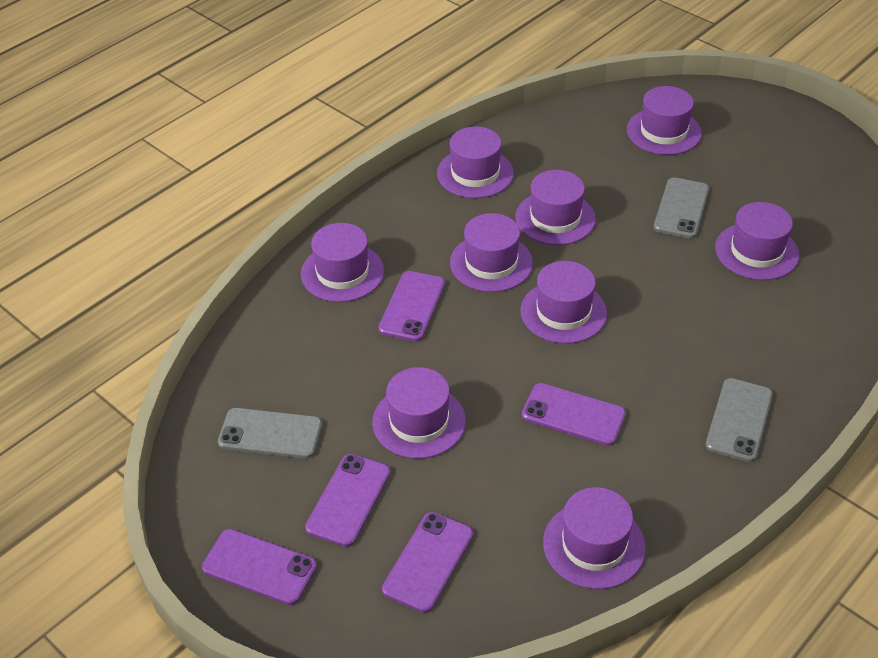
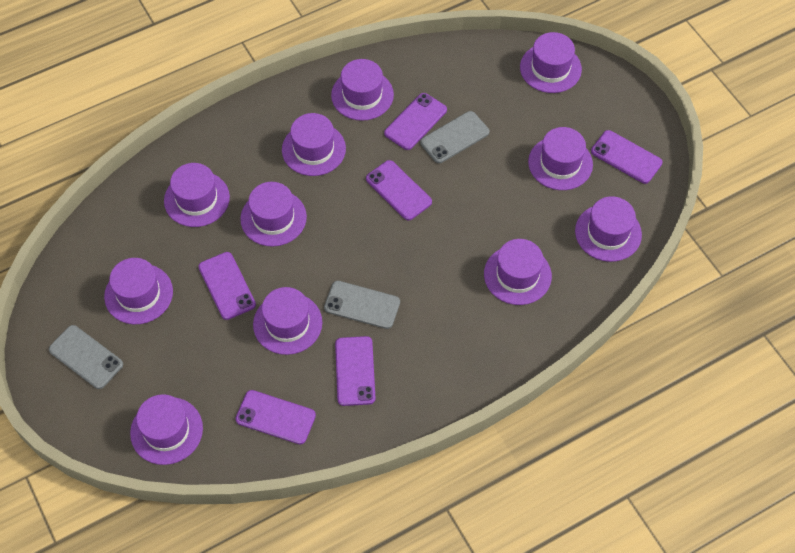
purple hat: 9 -> 11
purple phone: 5 -> 6

